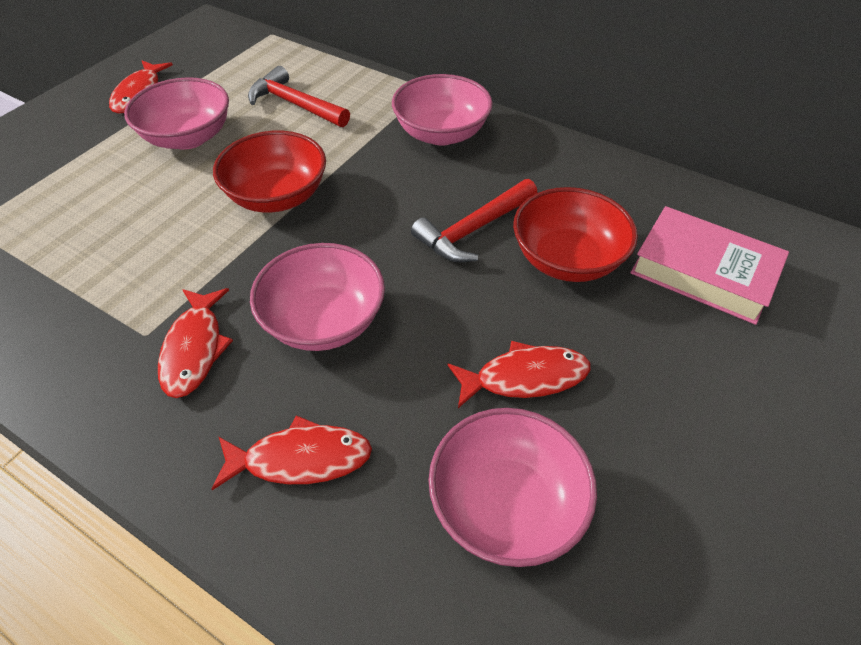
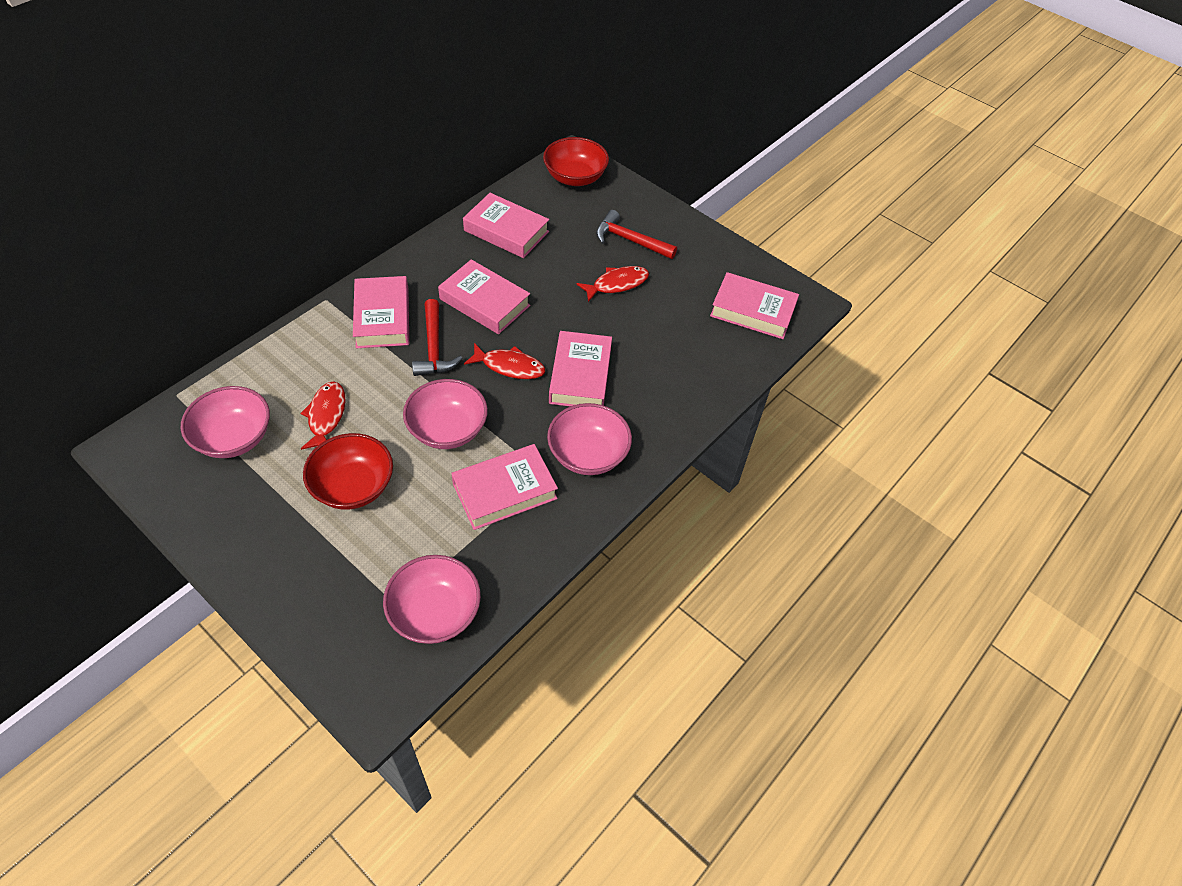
pink book: 1 -> 6
red fish: 4 -> 3

